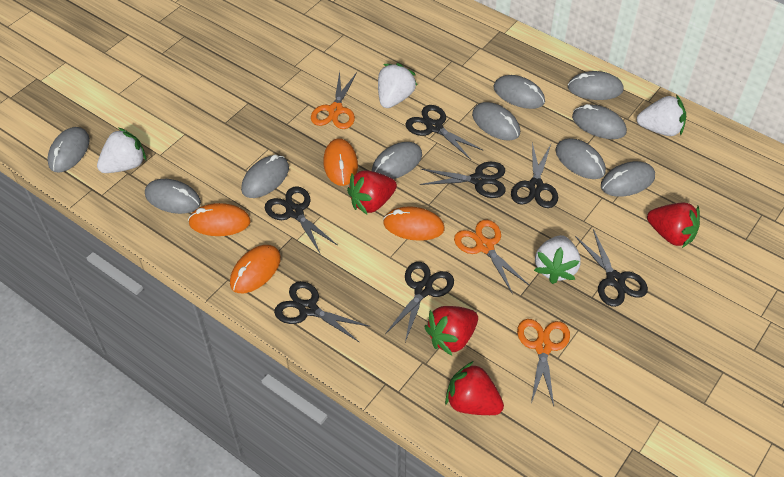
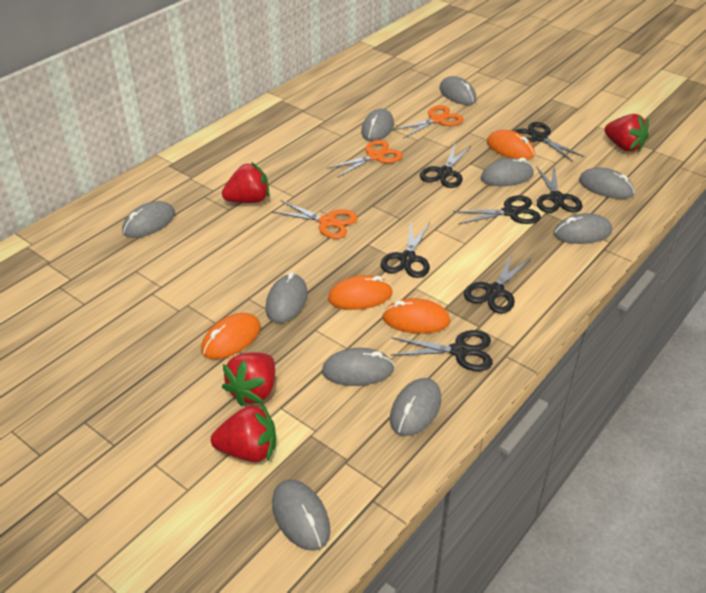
white strawberry: 4 -> 0

